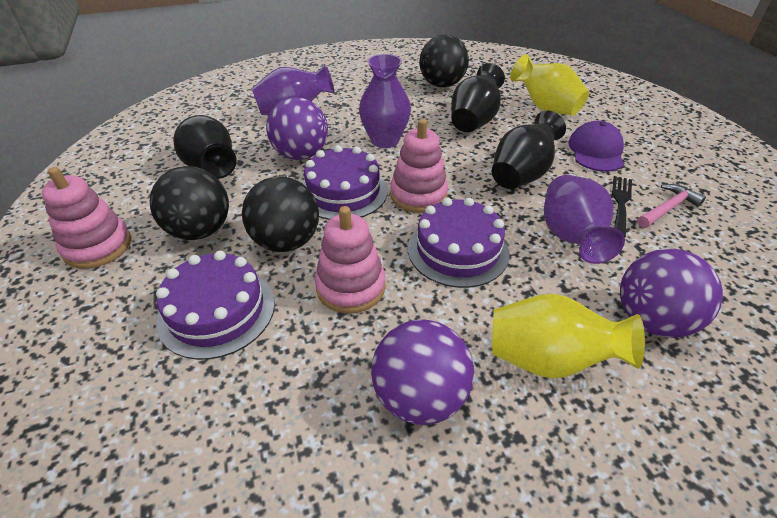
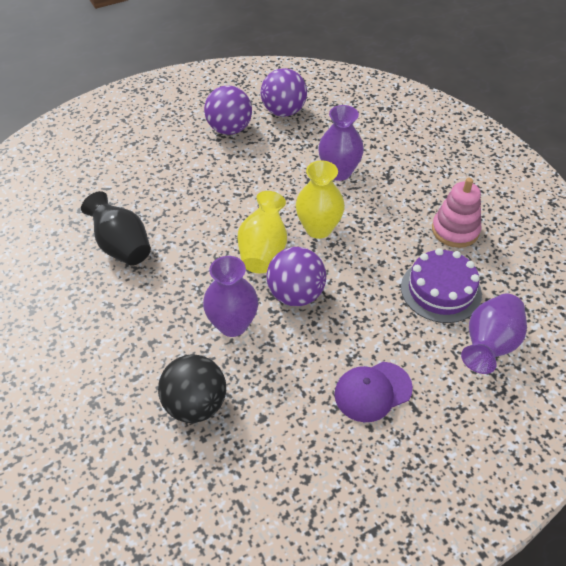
black ball: 3 -> 1
black fork: 1 -> 0
black vase: 3 -> 1
pink hammer: 1 -> 0
pink stacking toy: 3 -> 1
purple cake: 3 -> 1

